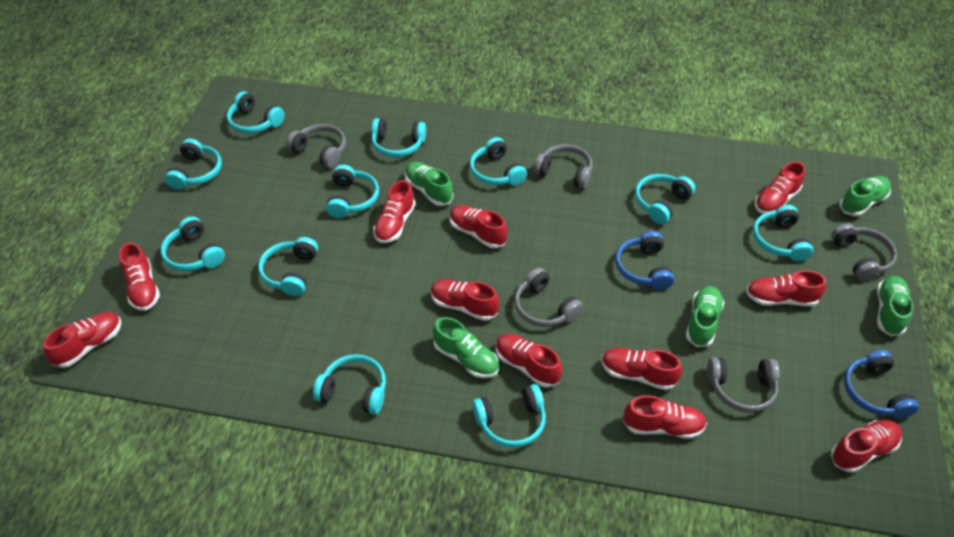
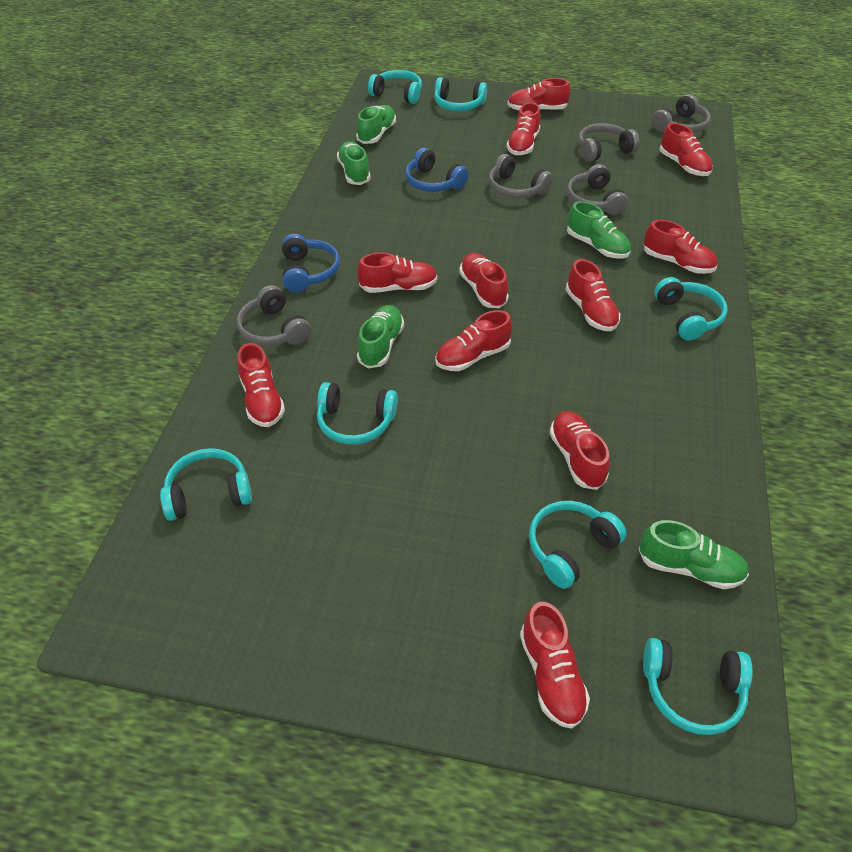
turquoise headphones: 11 -> 7

